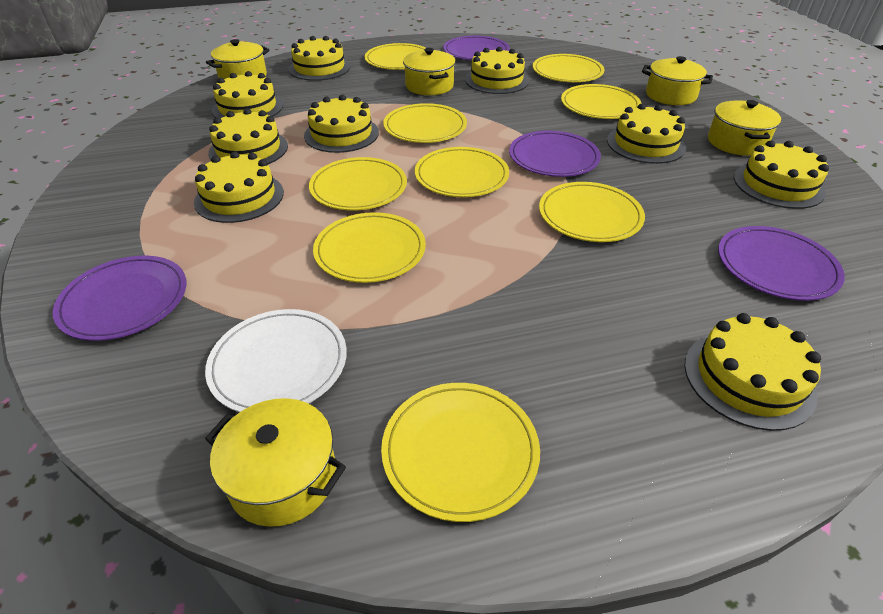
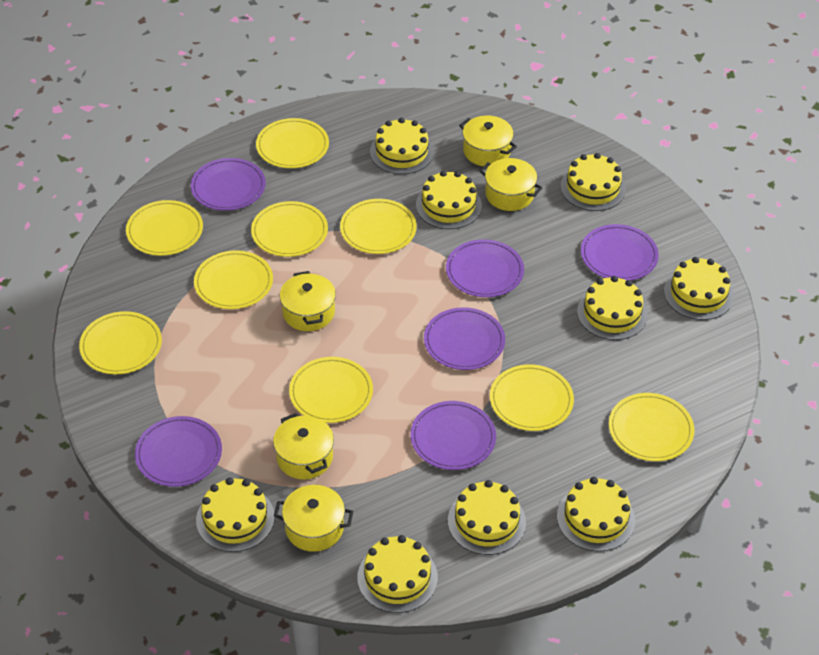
purple plate: 4 -> 6
white plate: 1 -> 0

